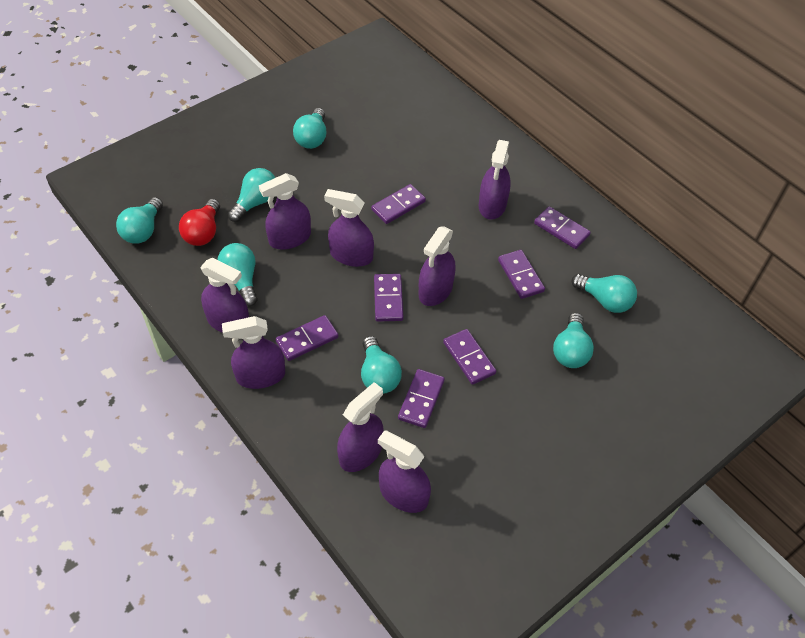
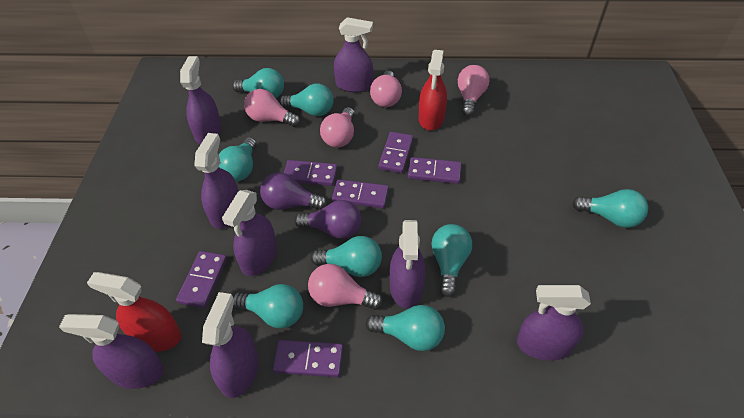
pink light bulb: 0 -> 5
purple domino: 7 -> 6
purple light bulb: 0 -> 2
red light bulb: 1 -> 0
red spray bottle: 0 -> 2
turquoise light bulb: 7 -> 8

